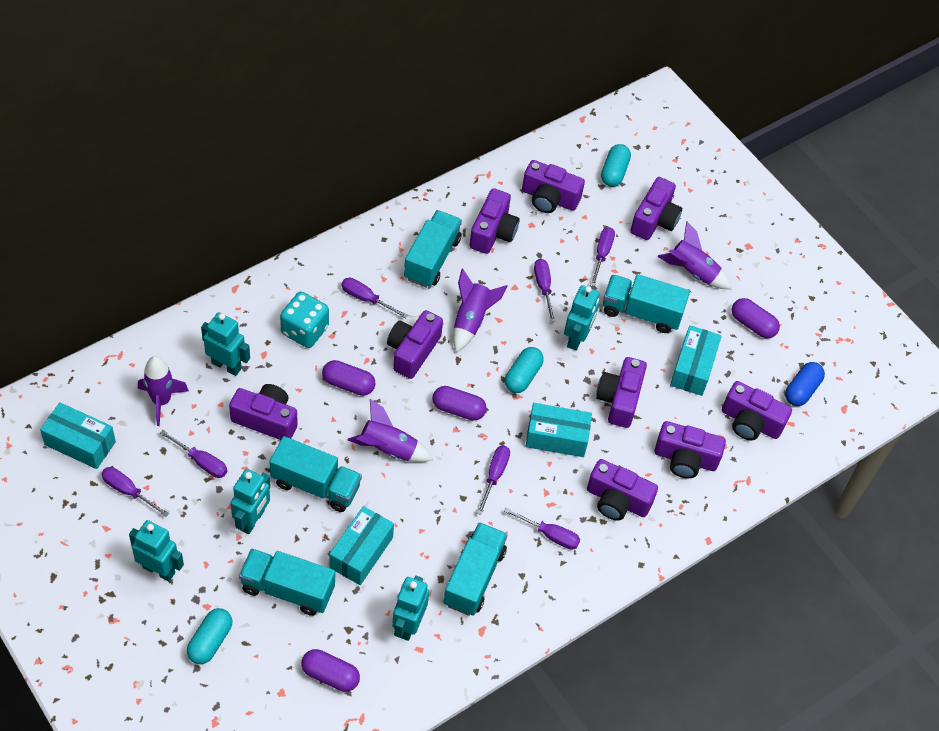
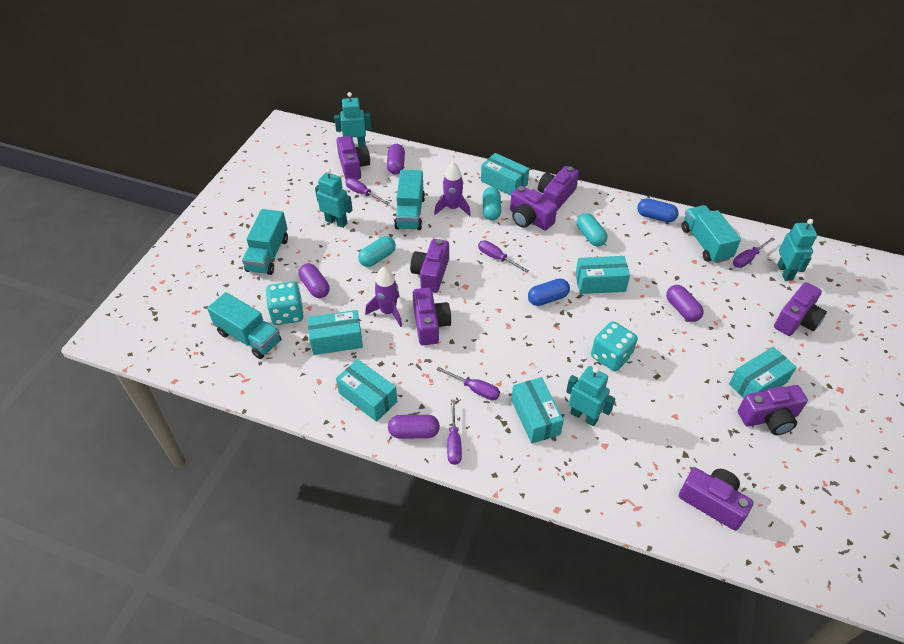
blue capsule: 1 -> 2
purple camera: 9 -> 8
purple rocket: 4 -> 2
purple screwdriver: 7 -> 5
turquoise box: 4 -> 6
turquoise dice: 1 -> 2
turquoise robot: 5 -> 4
turquoise truck: 5 -> 4

